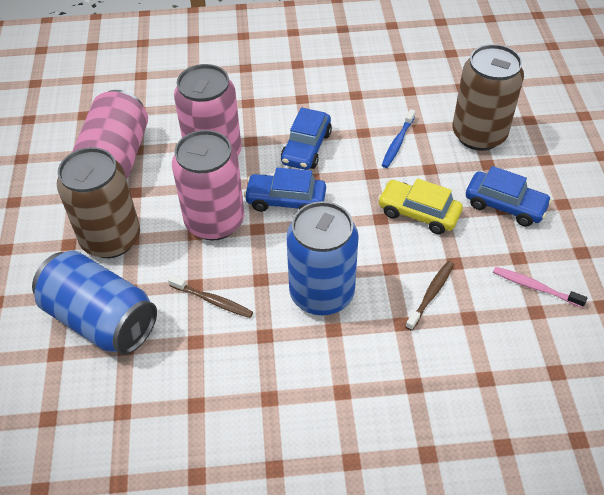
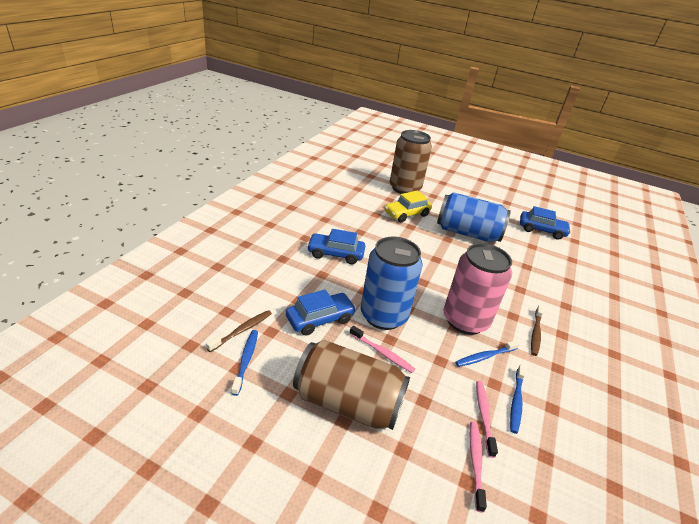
blue toothbrush: 1 -> 3
pink can: 3 -> 1
pink toothbrush: 1 -> 3

